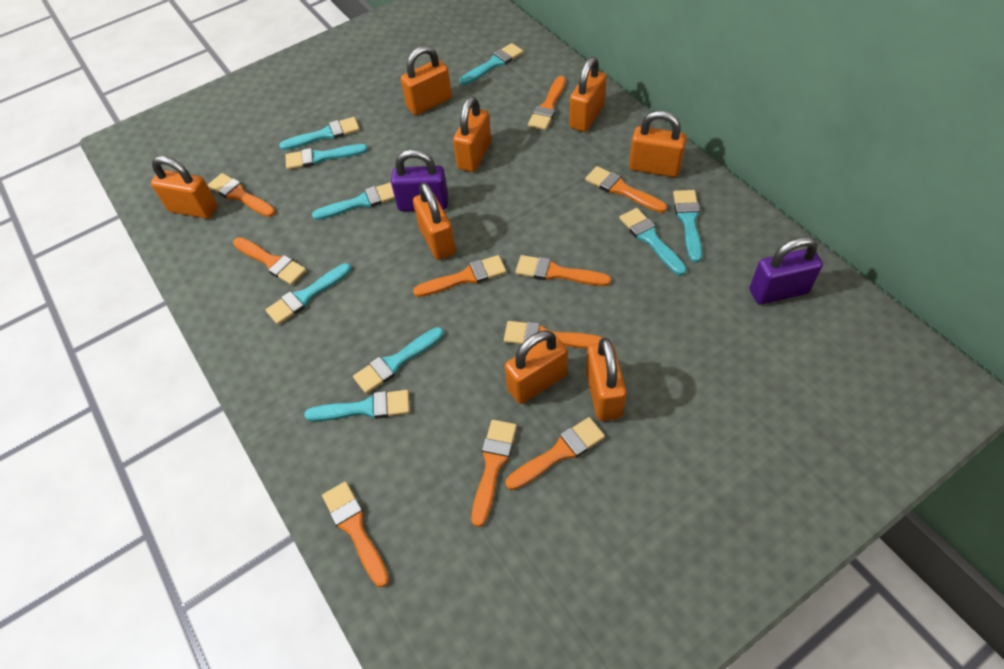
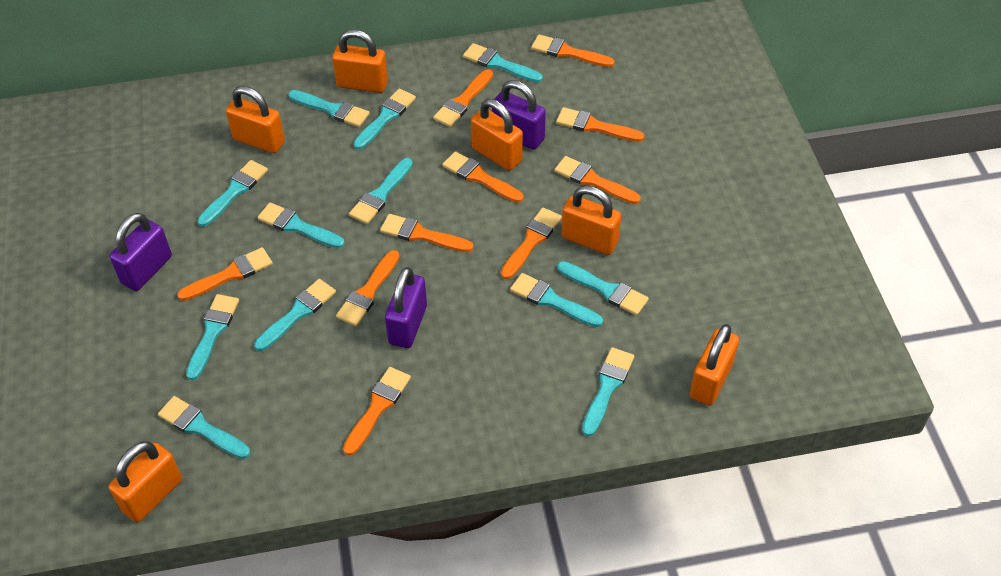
orange padlock: 8 -> 6
purple padlock: 2 -> 3
turquoise brush: 9 -> 12

